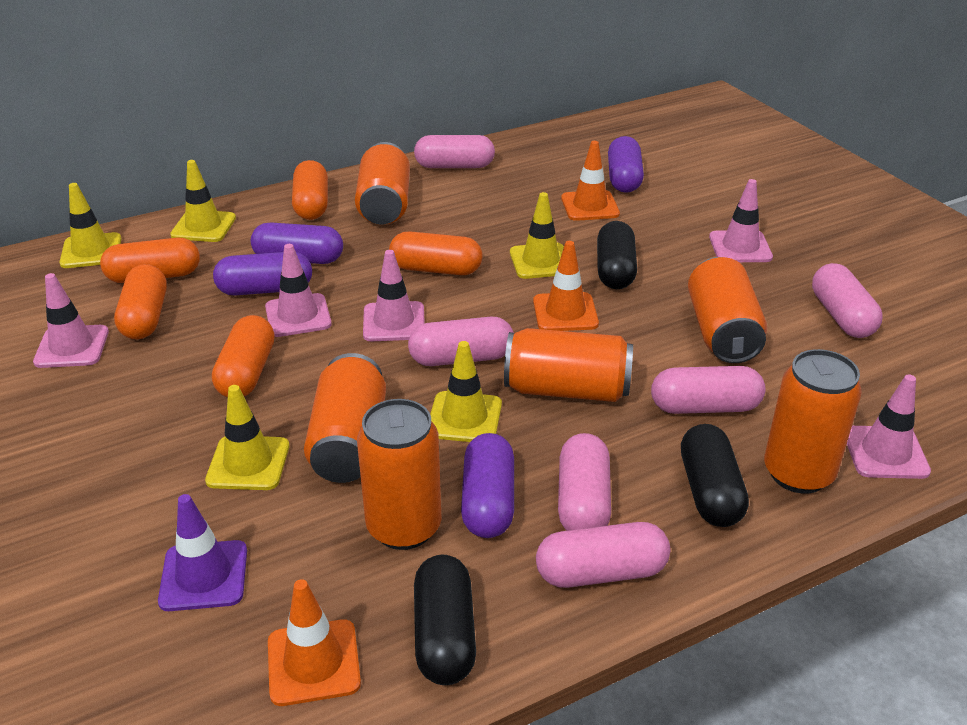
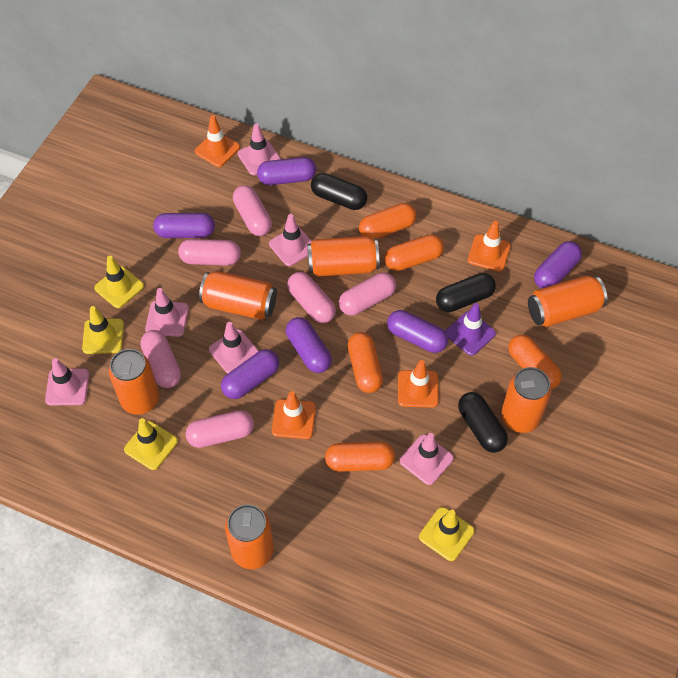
orange traffic cone: 3 -> 4
pink traffic cone: 5 -> 6
purple capsule: 4 -> 6
yellow traffic cone: 5 -> 4

